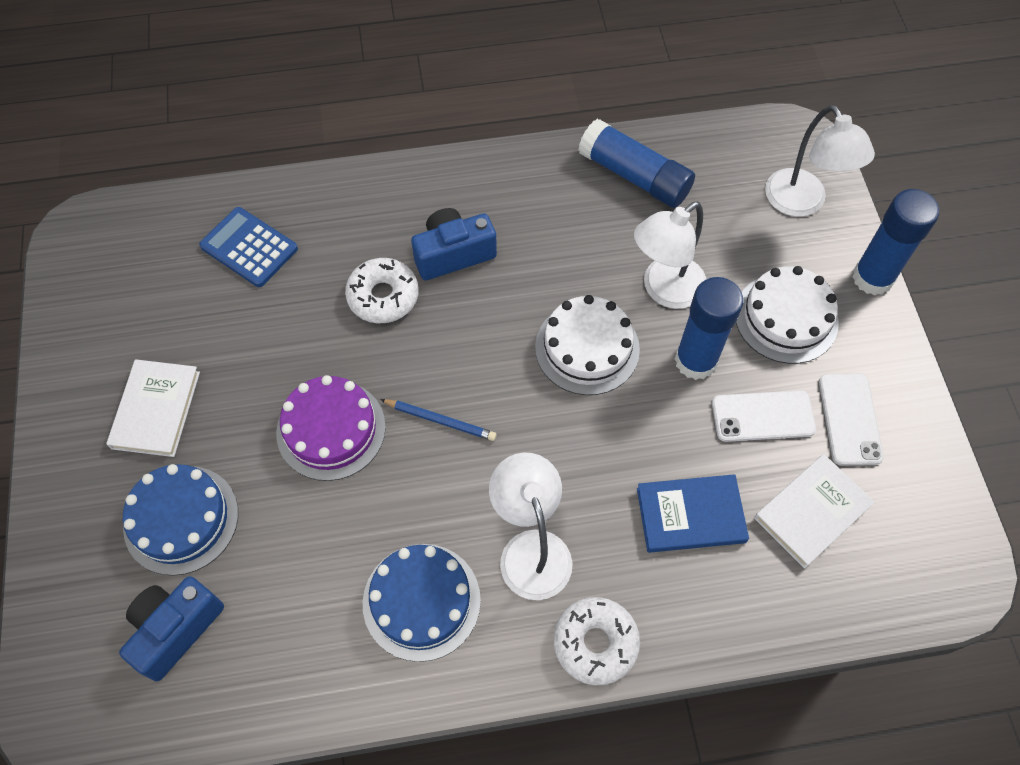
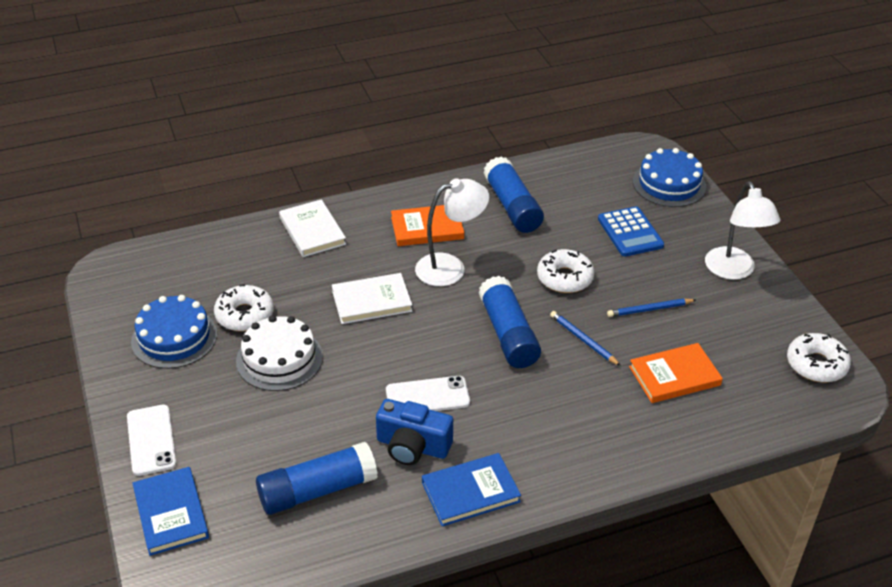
blue book: 1 -> 2
blue camera: 2 -> 1
blue pencil: 1 -> 2
orange book: 0 -> 2
purple cake: 1 -> 0
white cake: 2 -> 1
white donut: 2 -> 3
white lamp: 3 -> 2

